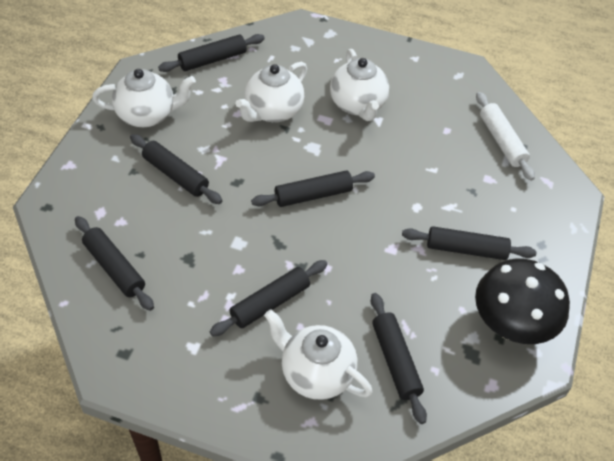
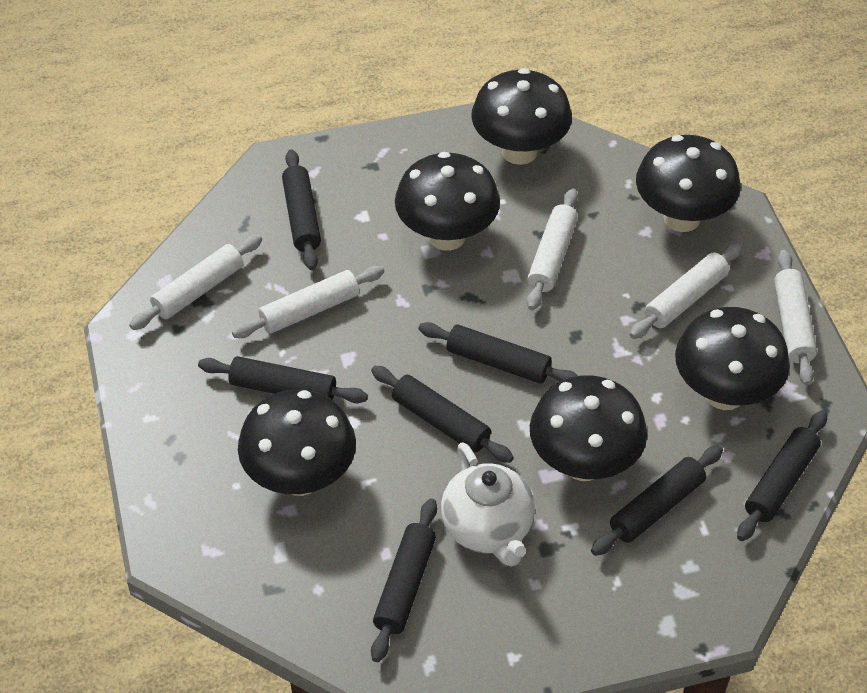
black mushroom: 1 -> 6
white rolling pin: 1 -> 5
white teapot: 4 -> 1

